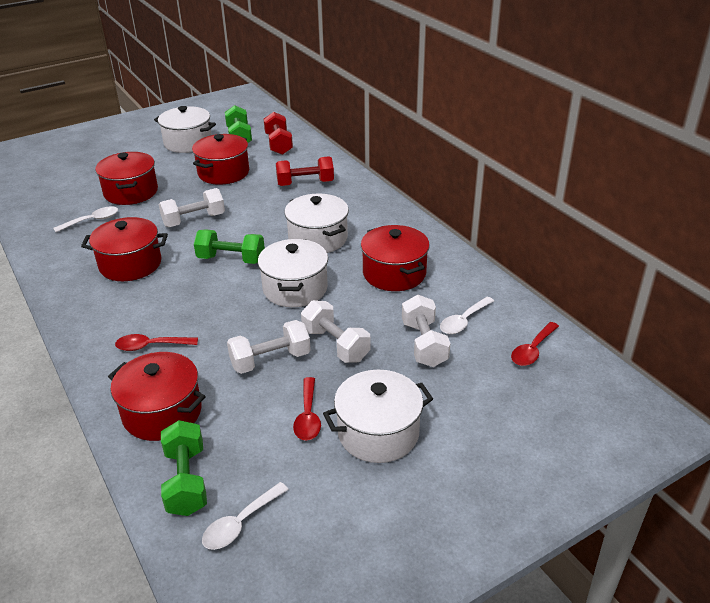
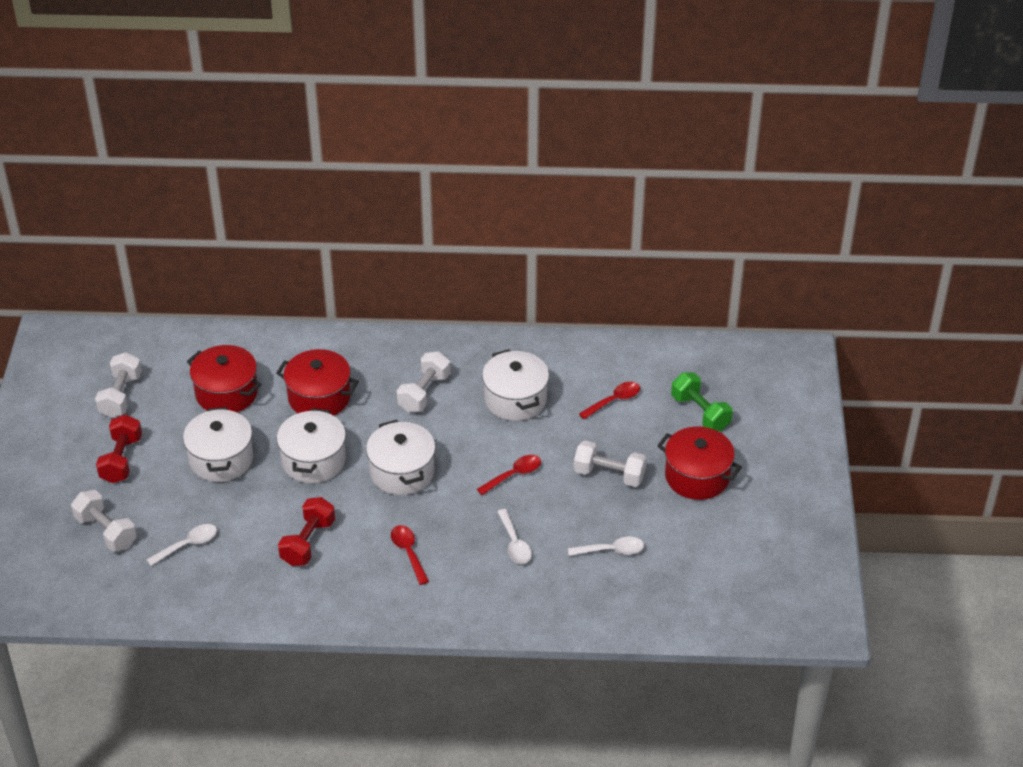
green dumbbell: 3 -> 1
red pot: 5 -> 3

